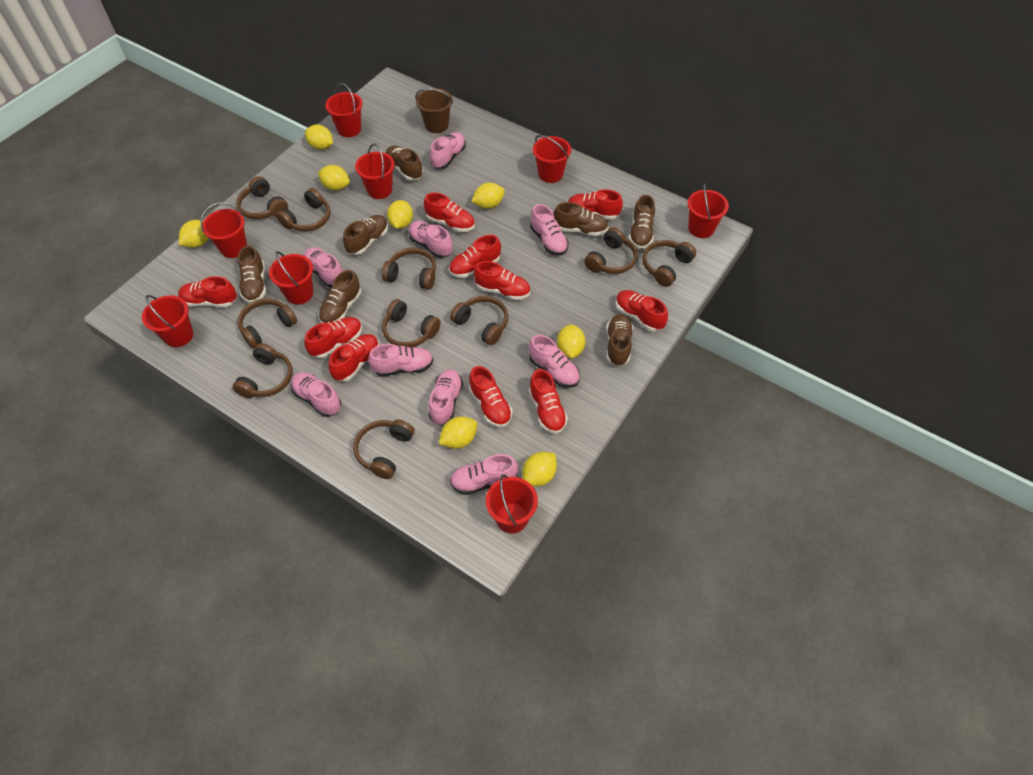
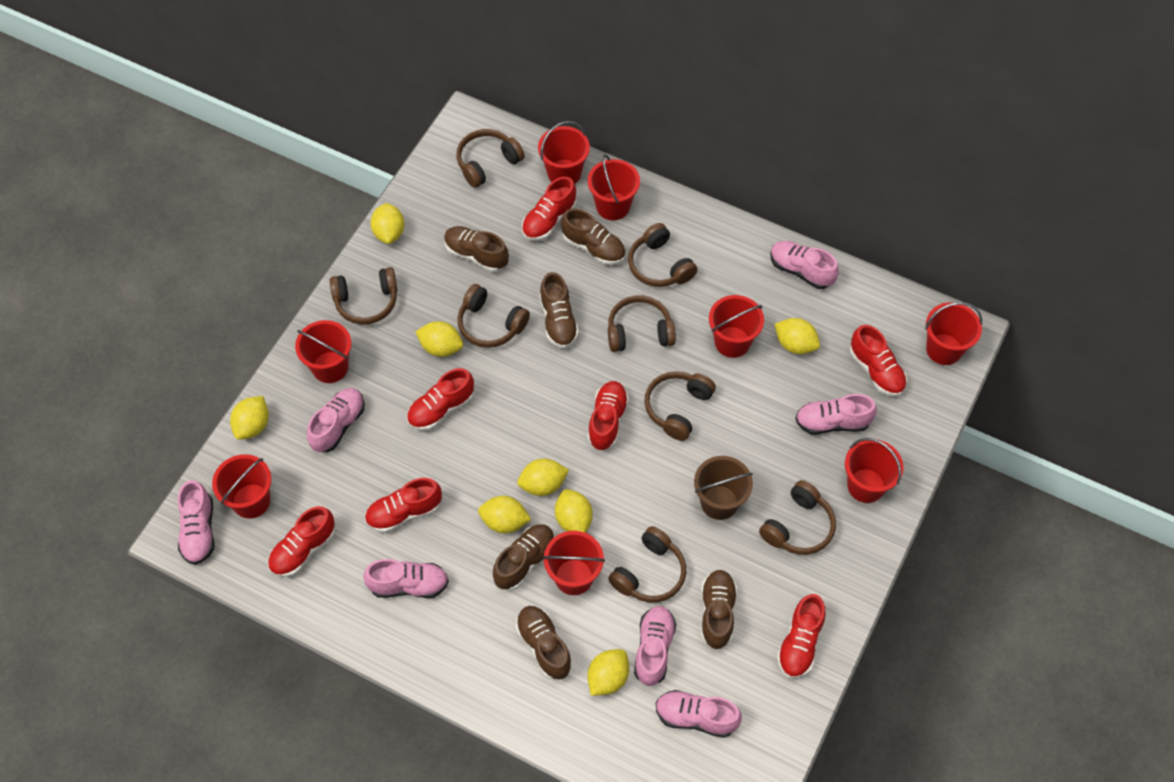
brown headphones: 10 -> 8
brown shoe: 7 -> 6
pink shoe: 9 -> 7
red shoe: 10 -> 7

